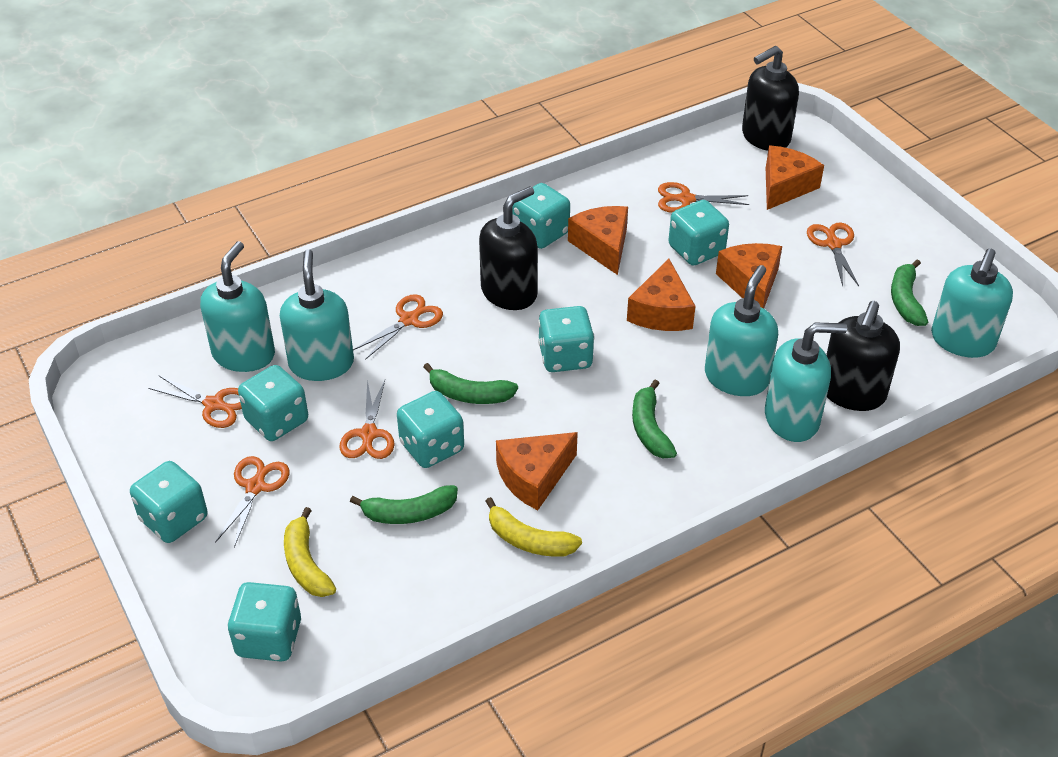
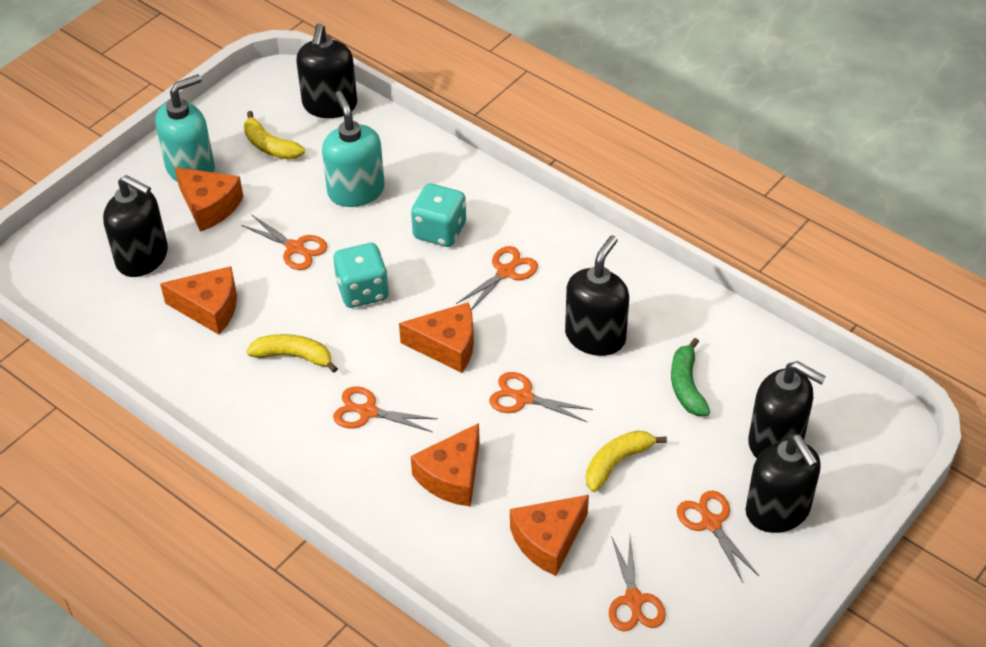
black soap dispenser: 3 -> 5
green banana: 4 -> 1
turquoise dice: 7 -> 2
turquoise soap dispenser: 5 -> 2
yellow banana: 2 -> 3

